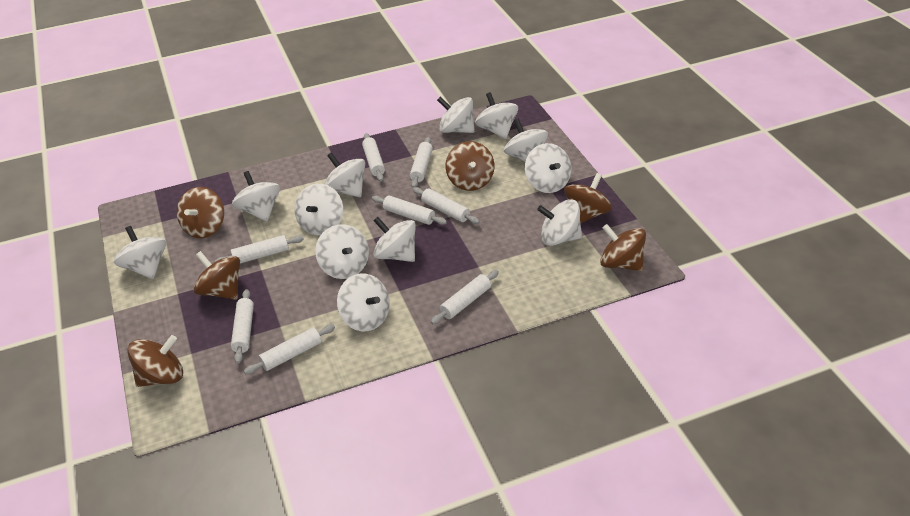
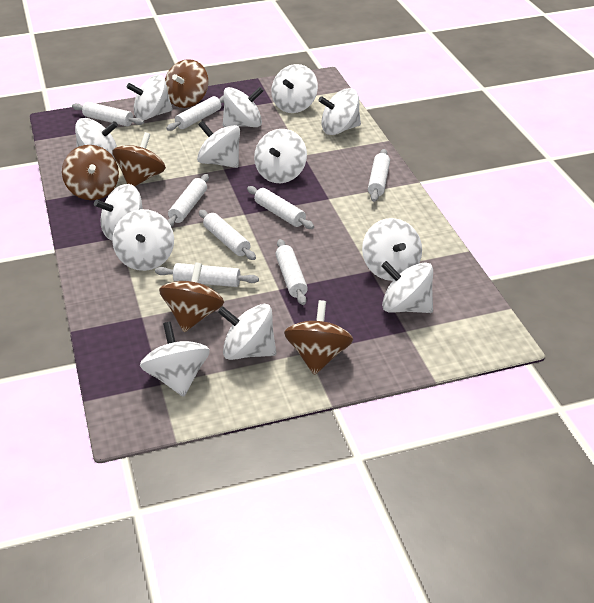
brown spinning top: 6 -> 5
white spinning top: 12 -> 13

